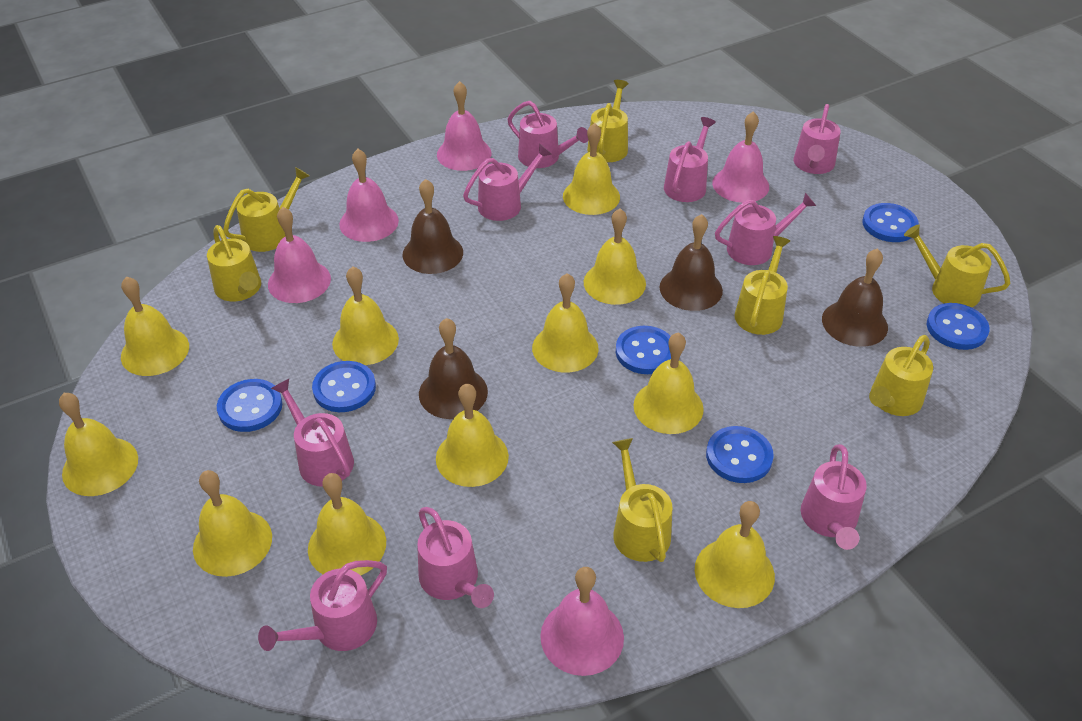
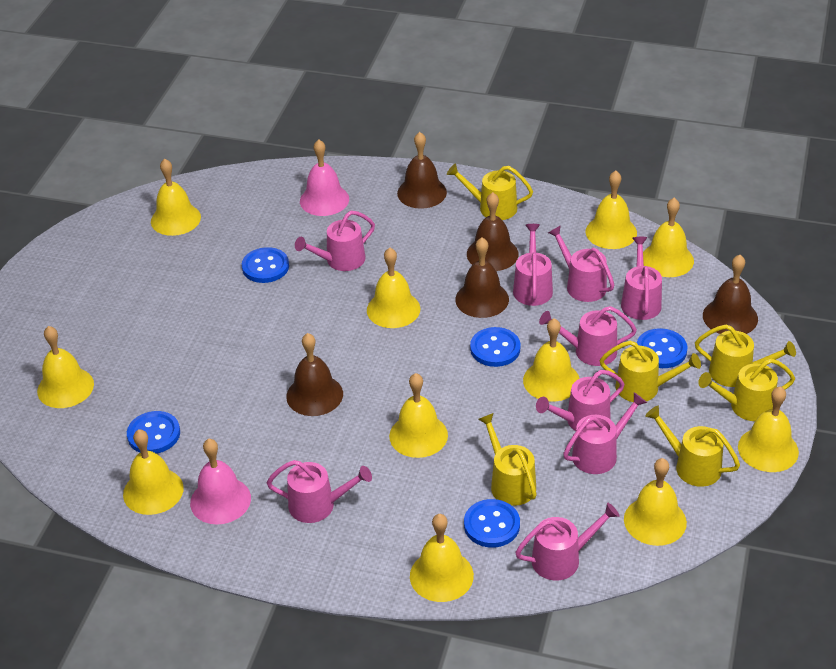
blue button: 6 -> 5
brown bell: 4 -> 5
pink bell: 5 -> 2
yellow watering can: 7 -> 6

